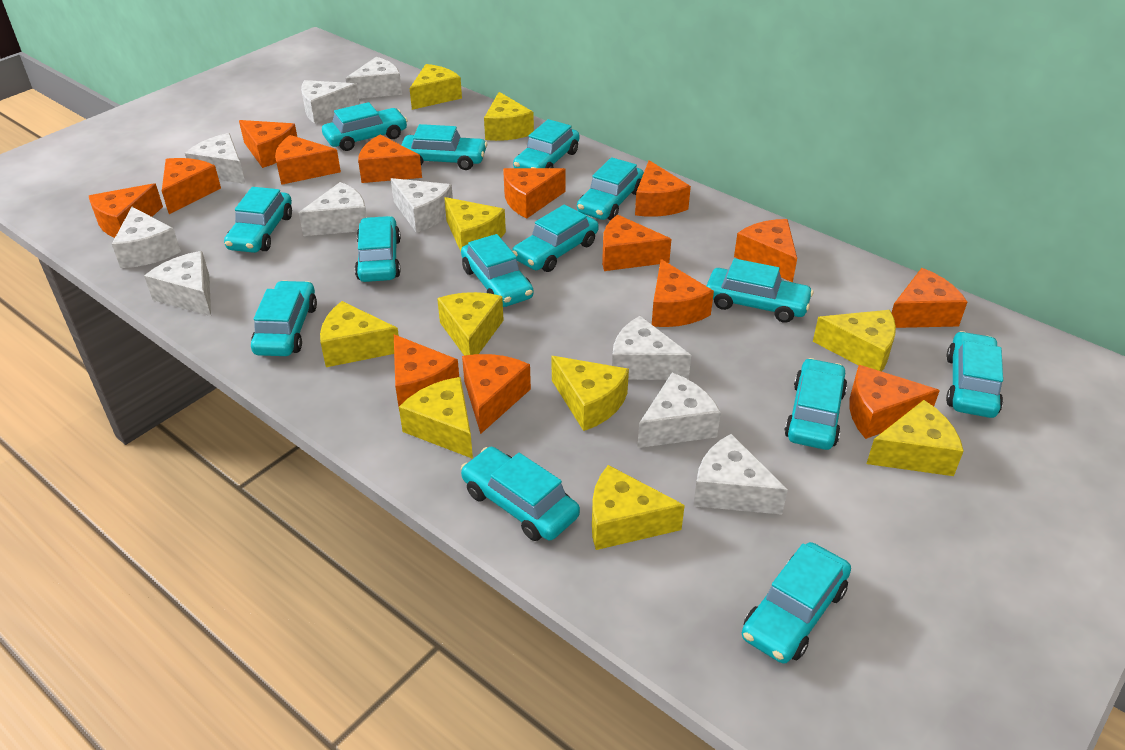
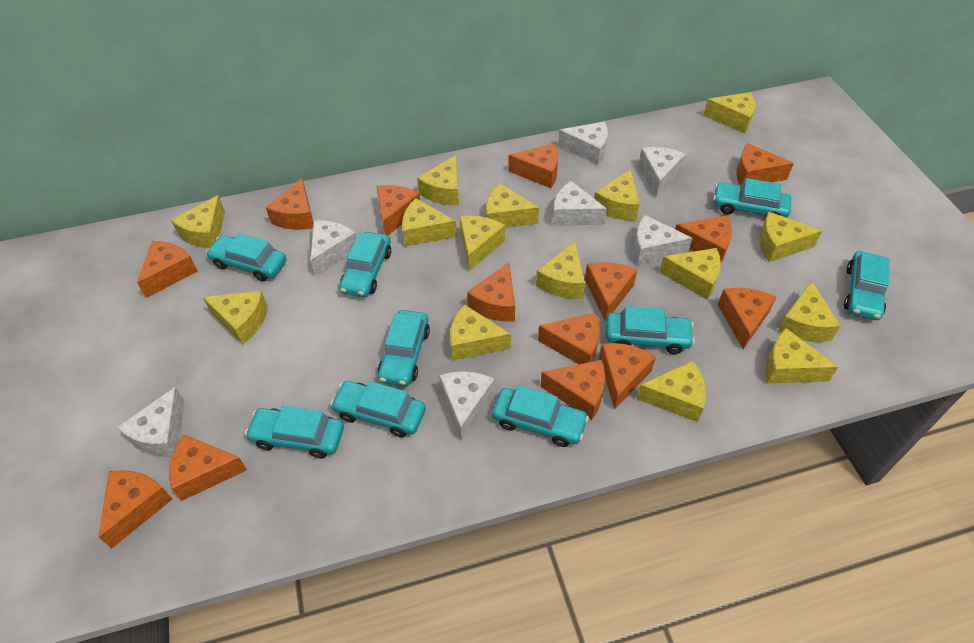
turquoise car: 14 -> 9
white cheese: 10 -> 7
yellow cheese: 10 -> 15

